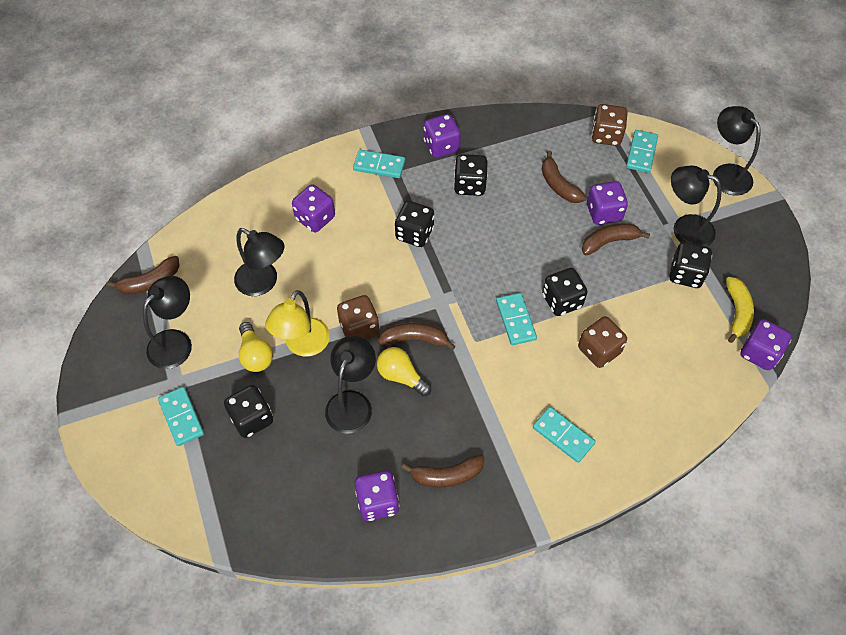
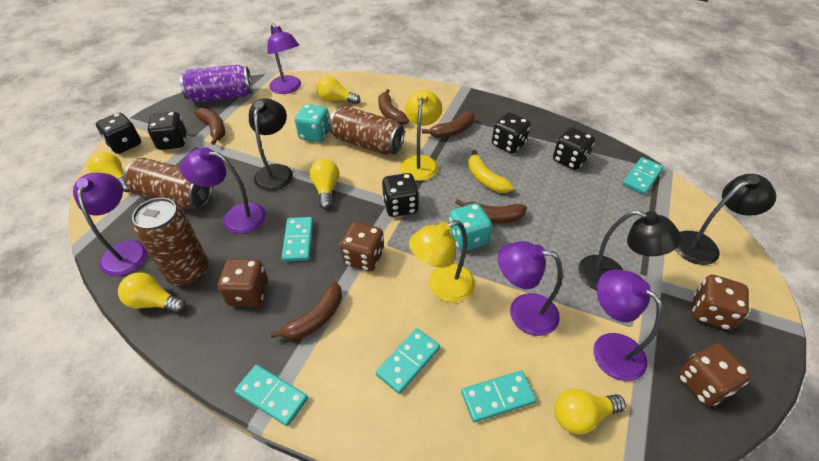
black lamp: 5 -> 3
brown can: 0 -> 3
brown dice: 3 -> 4
purple can: 0 -> 1
purple dice: 5 -> 0
purple lamp: 0 -> 5
turquoise dice: 0 -> 2
yellow lamp: 1 -> 2
yellow light bulb: 2 -> 5

